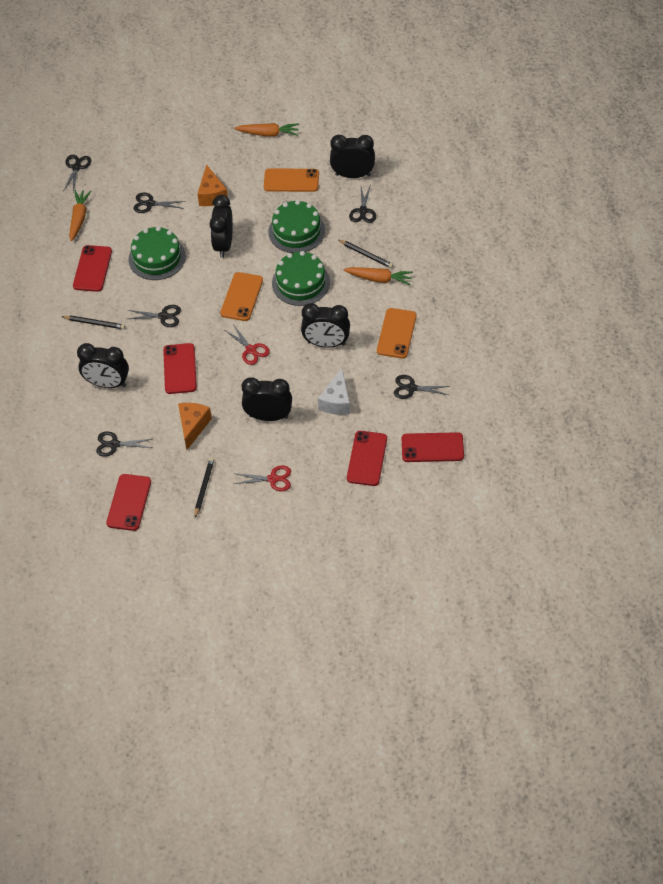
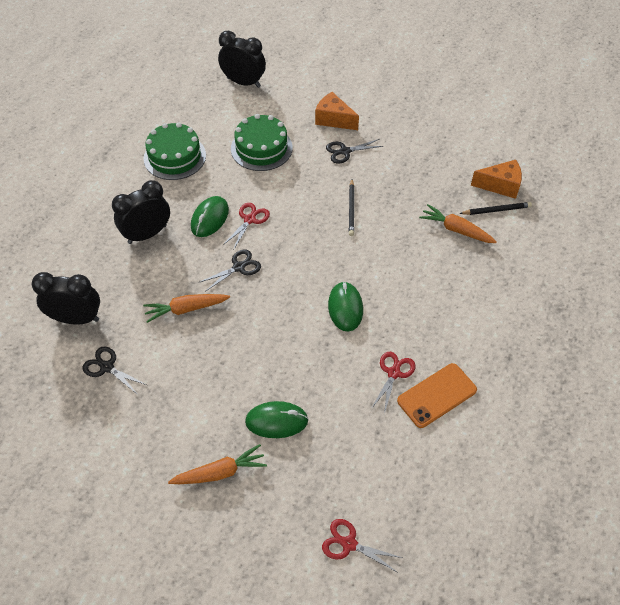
black clock: 5 -> 3
black pencil: 3 -> 2
black scissors: 6 -> 3
green cake: 3 -> 2
green mouse: 0 -> 3
orange phone: 3 -> 1
red phone: 5 -> 0
red scissors: 2 -> 3
white cheese: 1 -> 0

